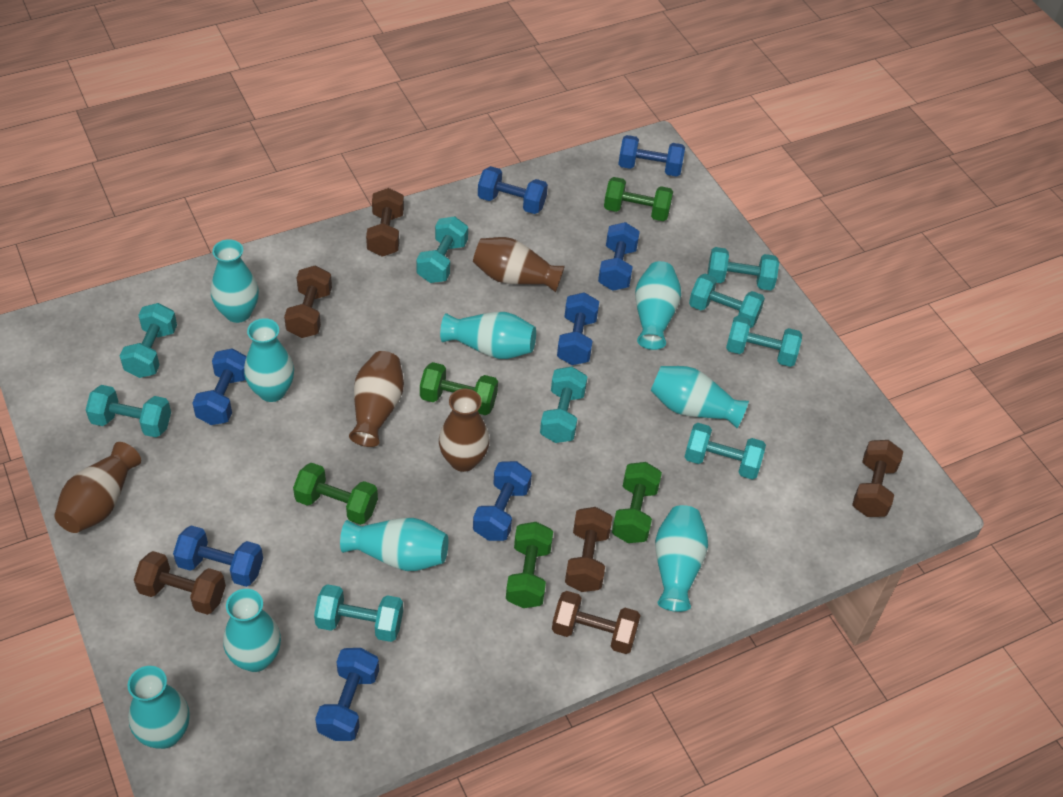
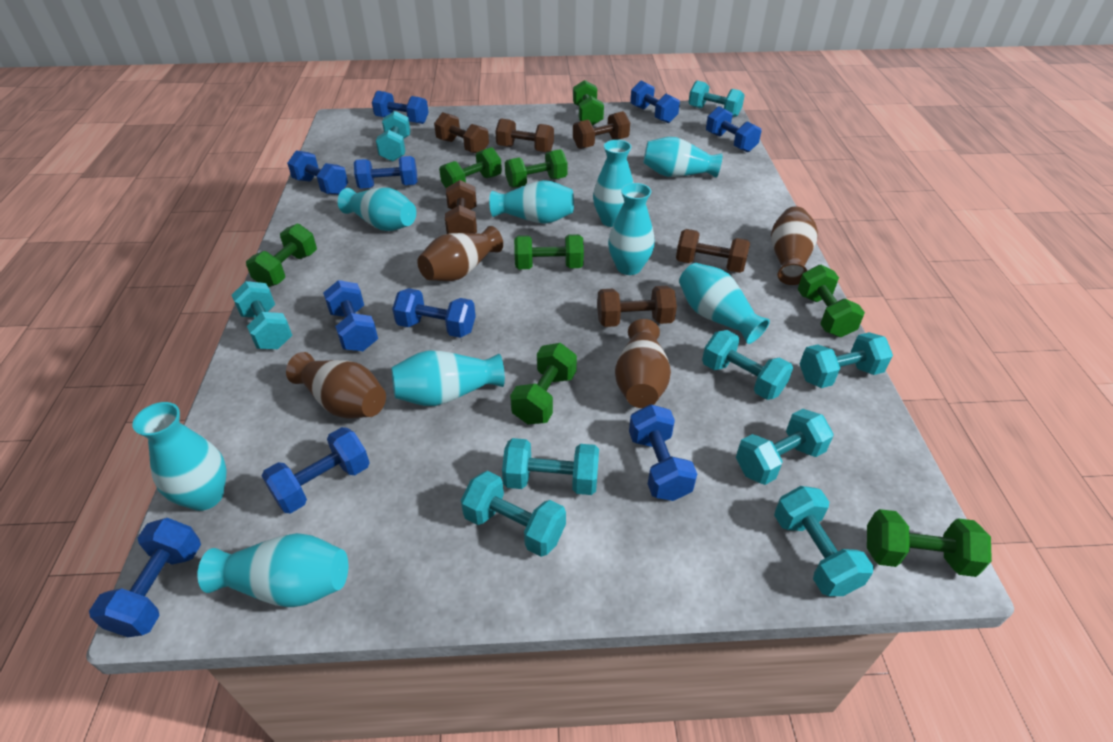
blue dumbbell: 8 -> 10
green dumbbell: 5 -> 8

